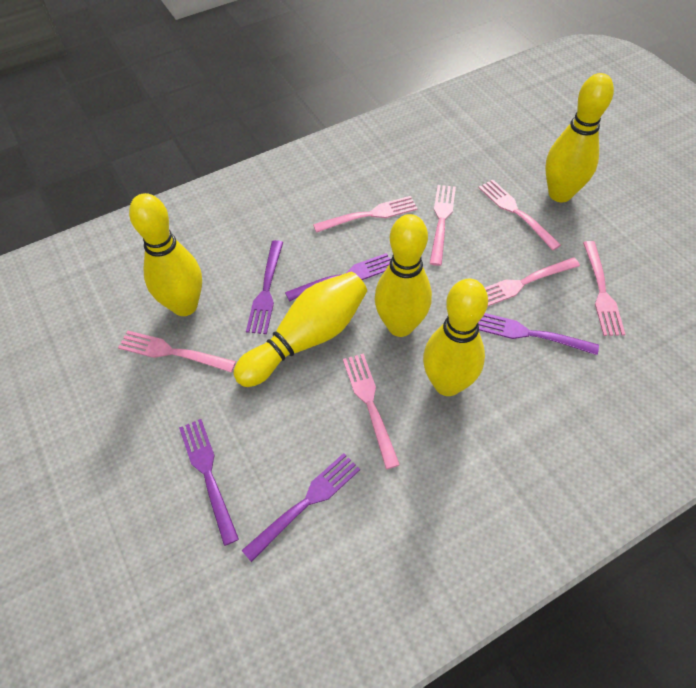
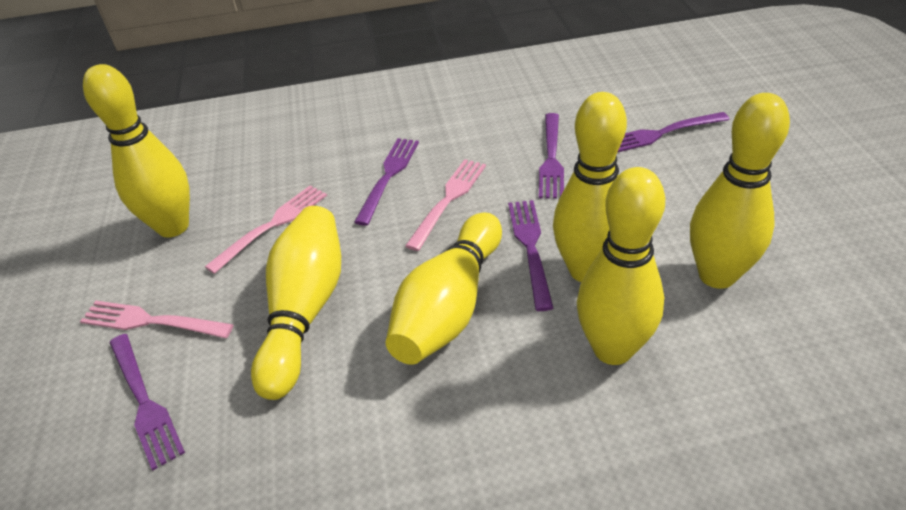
pink fork: 7 -> 3
yellow bowling pin: 5 -> 6

